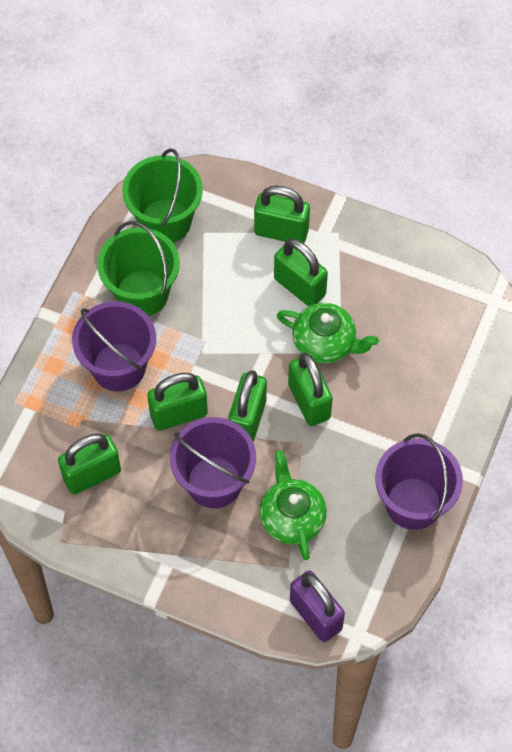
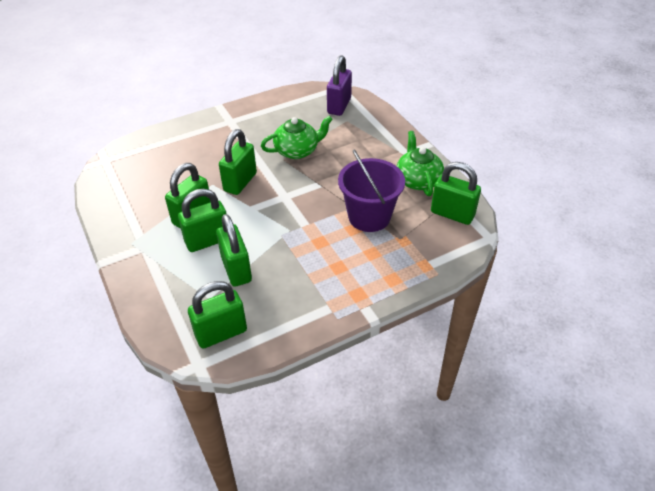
green bucket: 2 -> 0
purple bucket: 3 -> 1

